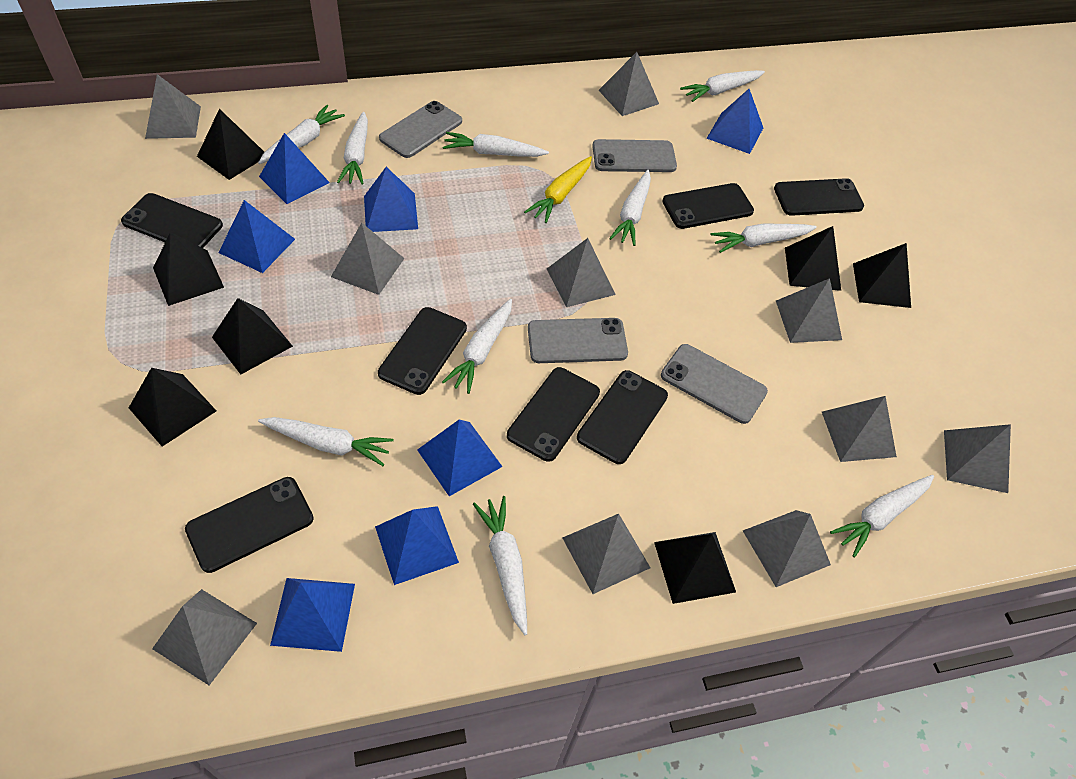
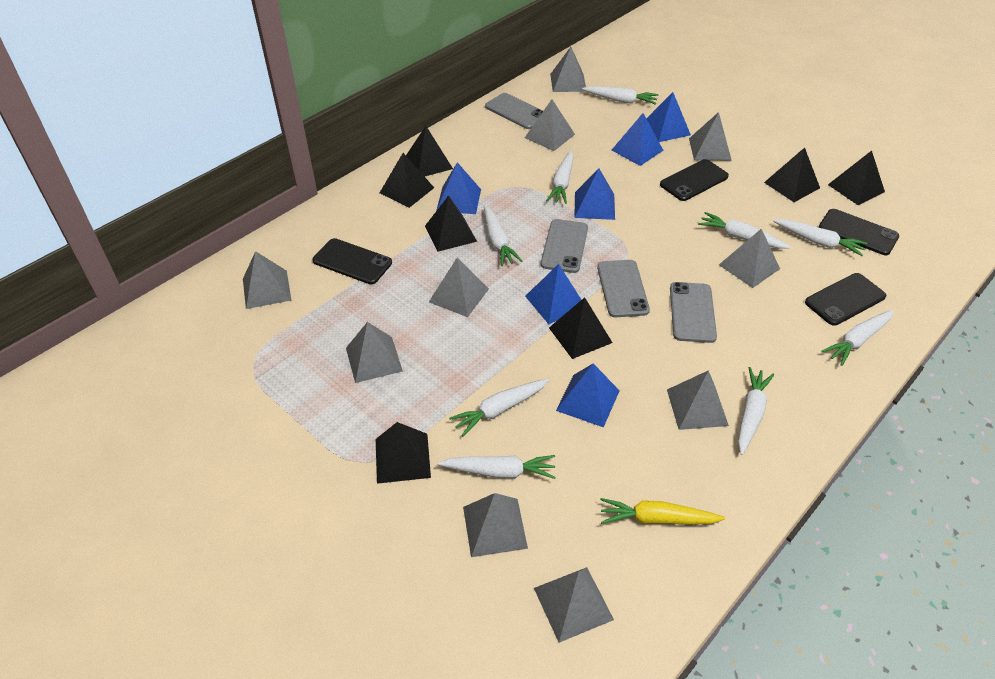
black phone: 7 -> 4
blue pyramid: 7 -> 6
white carrot: 10 -> 9

